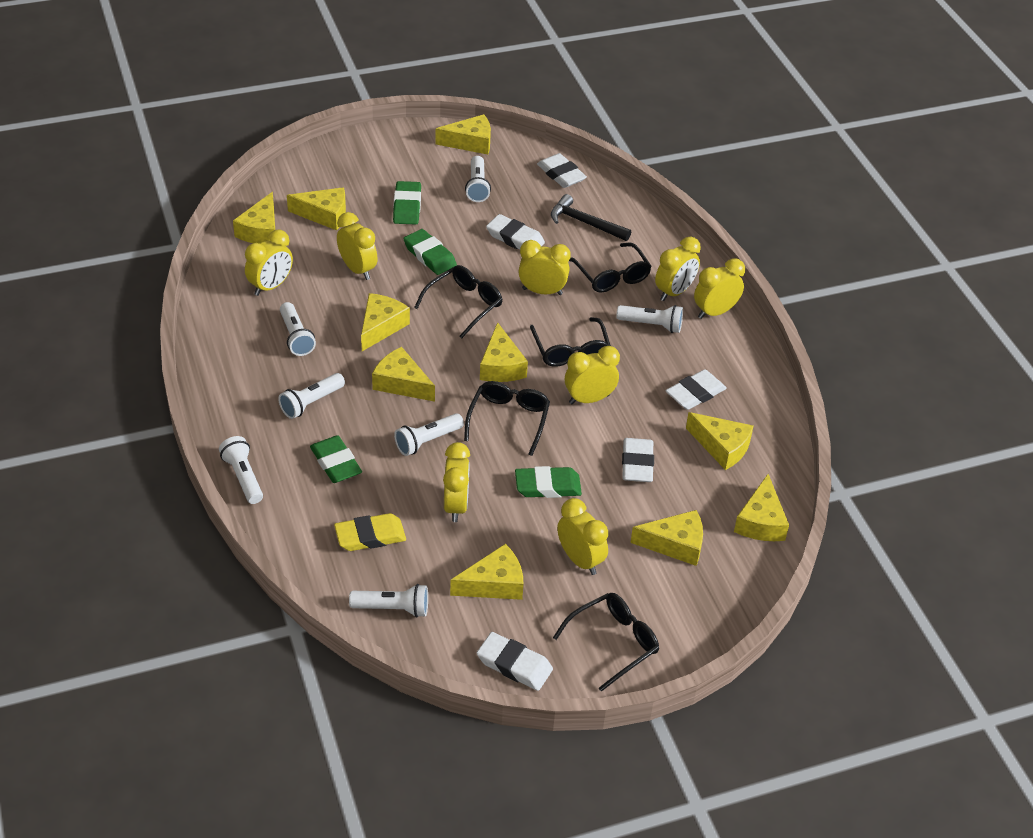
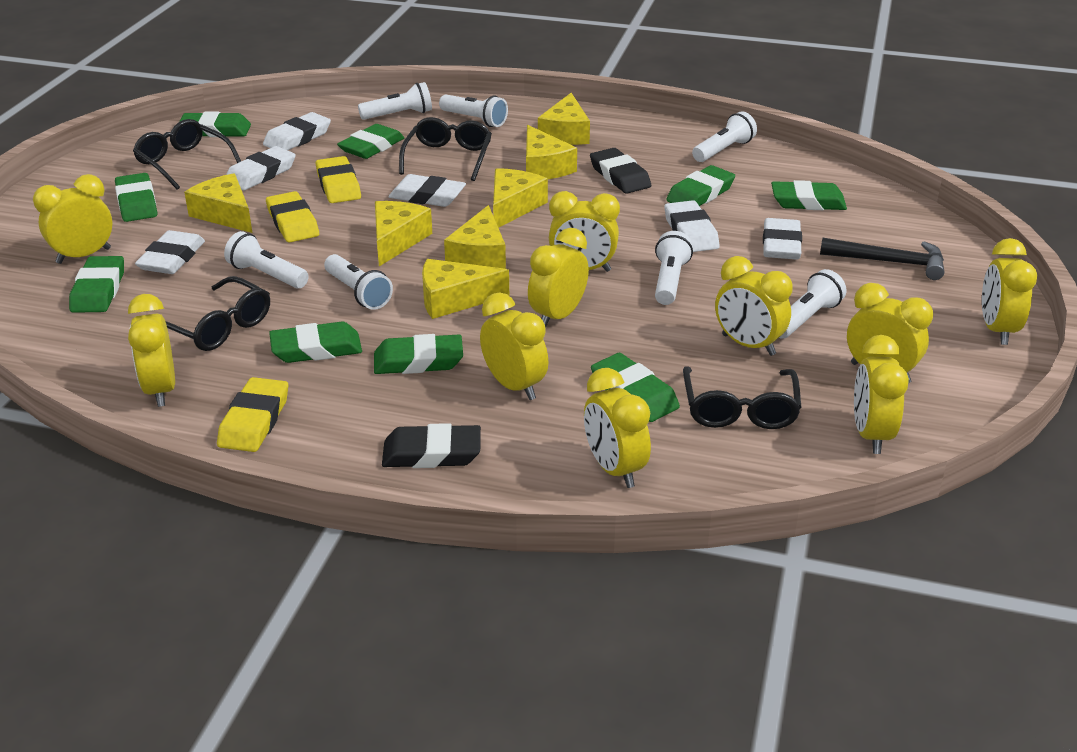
black eraser: 0 -> 2
black glasses: 5 -> 4
green eraser: 4 -> 9
white eraser: 5 -> 6
yellow cheese: 10 -> 7
yellow clock: 8 -> 10
yellow eraser: 1 -> 3

